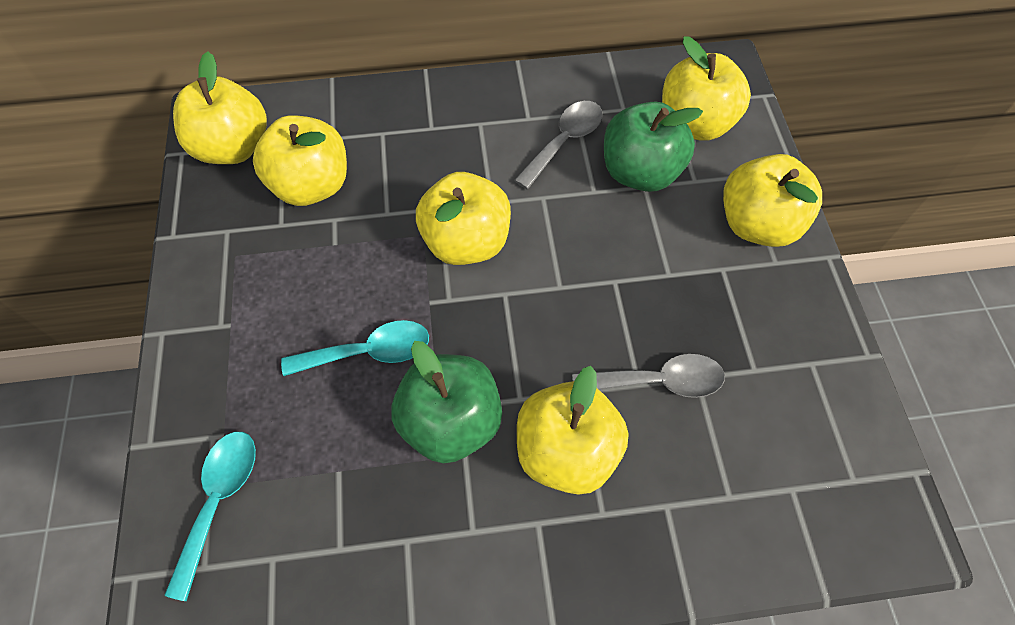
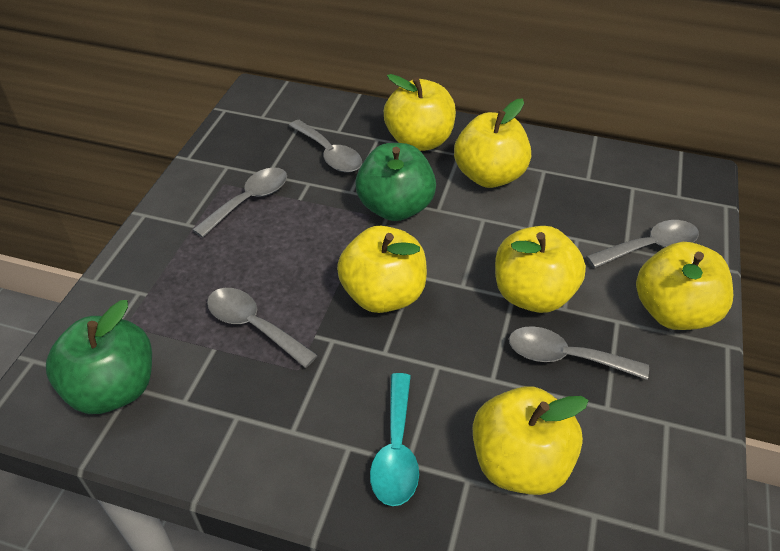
grey spoon: 2 -> 5
turquoise spoon: 2 -> 1

